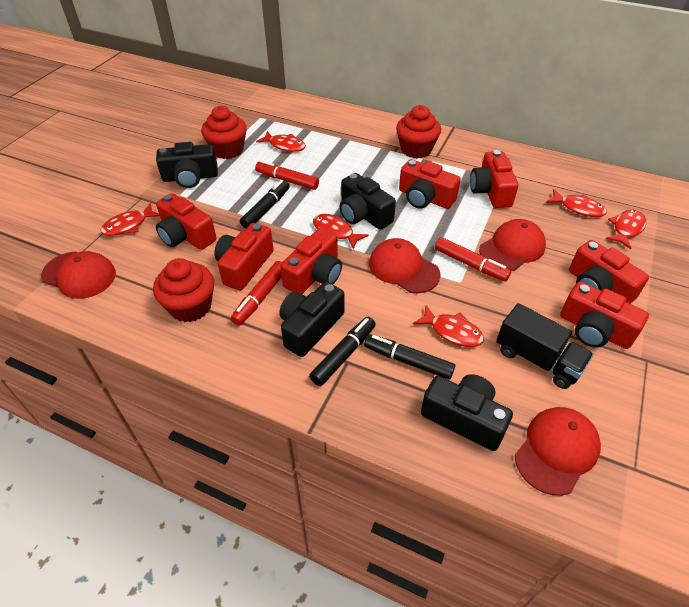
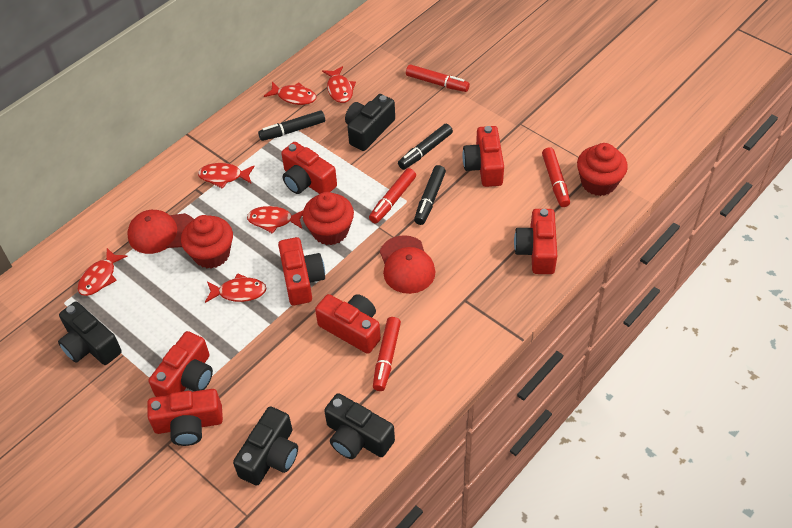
black truck: 1 -> 0
red cap: 4 -> 2
red marker: 3 -> 4

